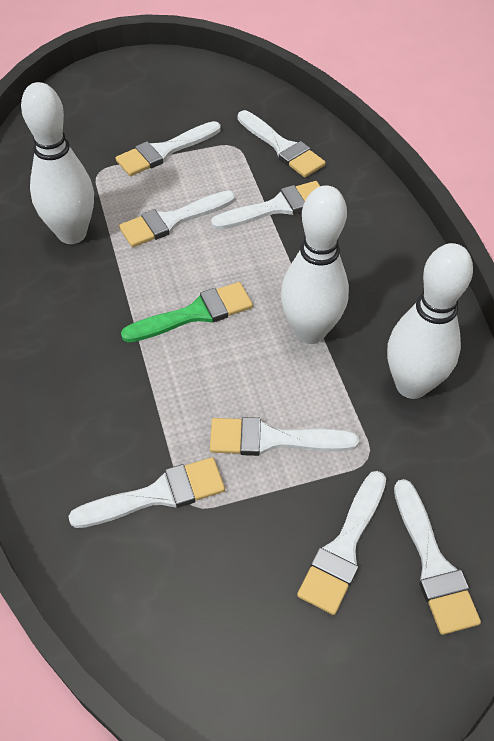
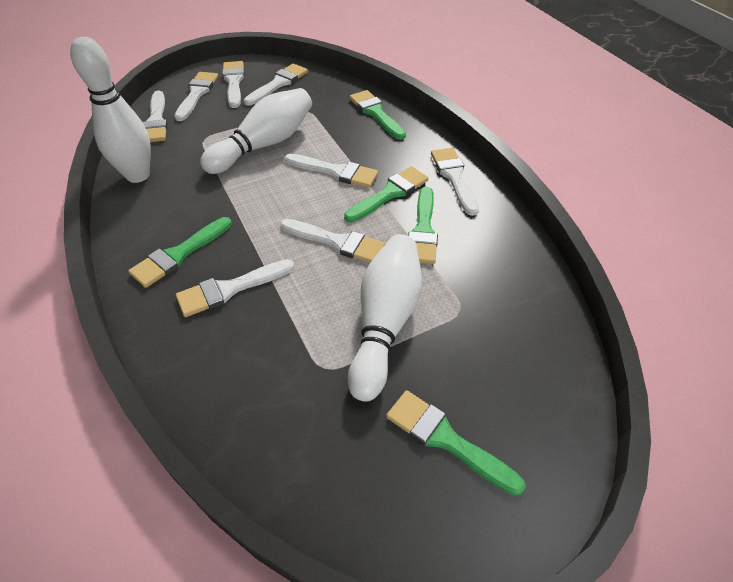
green brush: 1 -> 5

